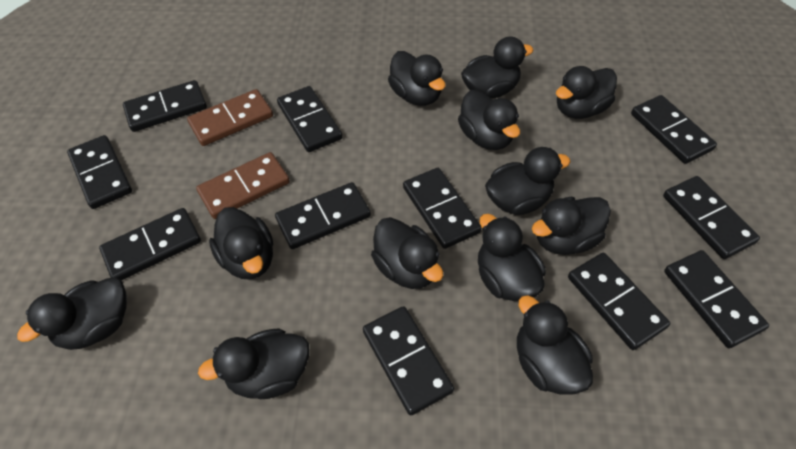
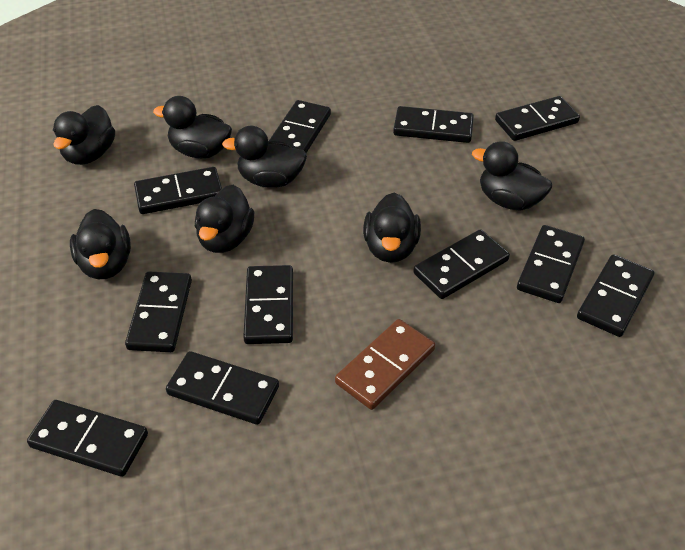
black duck: 12 -> 7
brown domino: 2 -> 1

